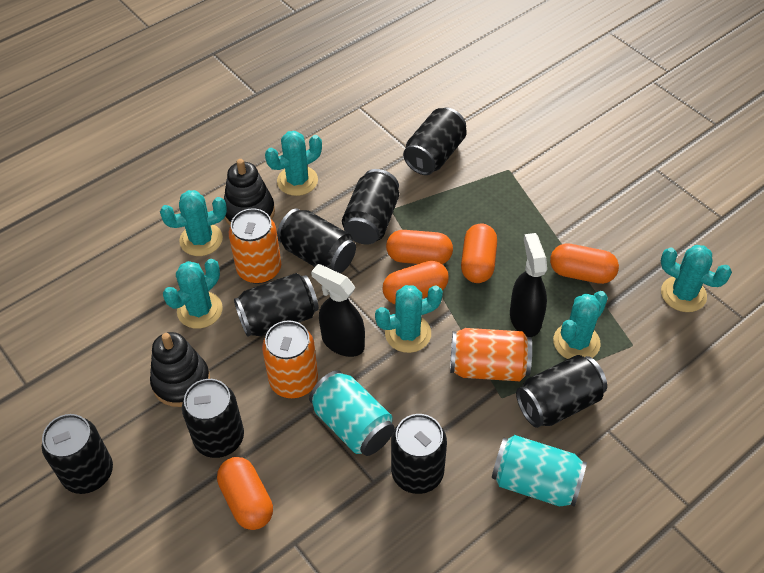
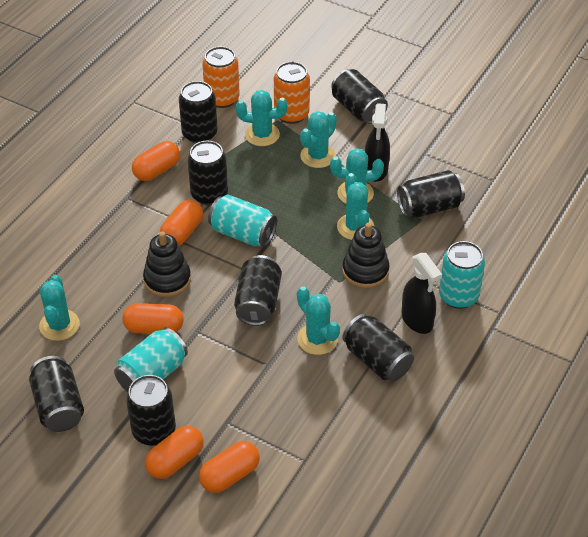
orange can: 3 -> 2
turquoise can: 2 -> 3

